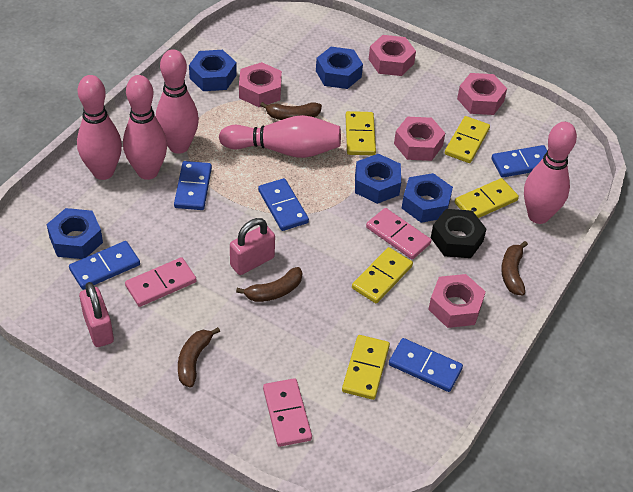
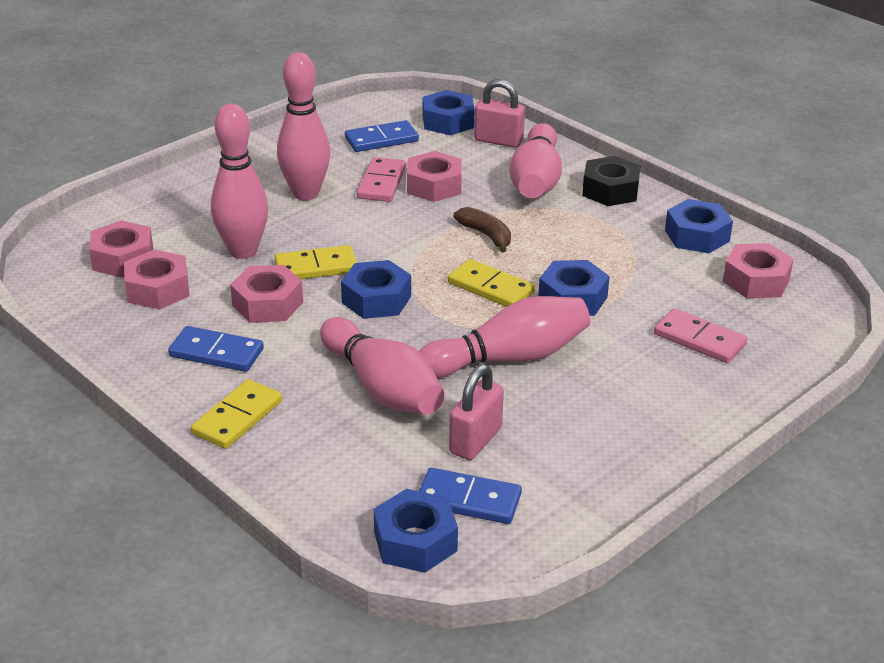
blue domino: 5 -> 3
brown banana: 4 -> 1
pink domino: 3 -> 2
yellow domino: 5 -> 3

